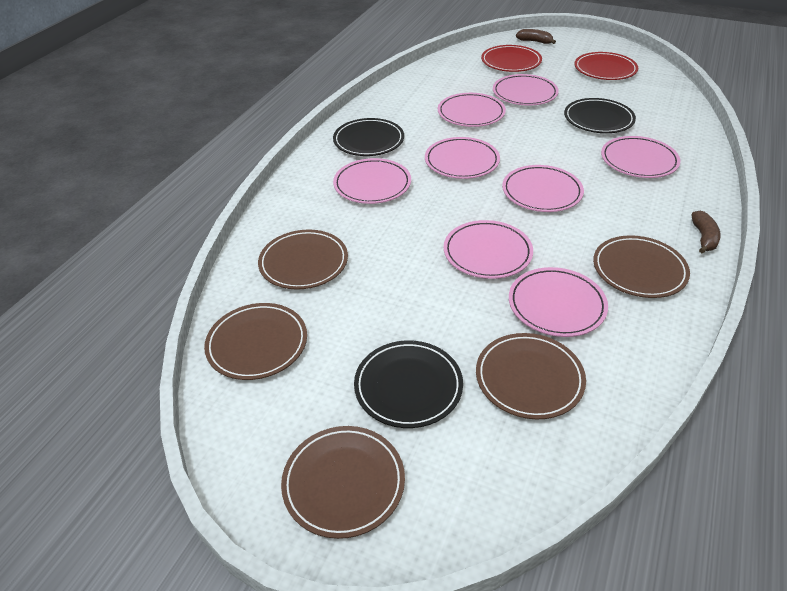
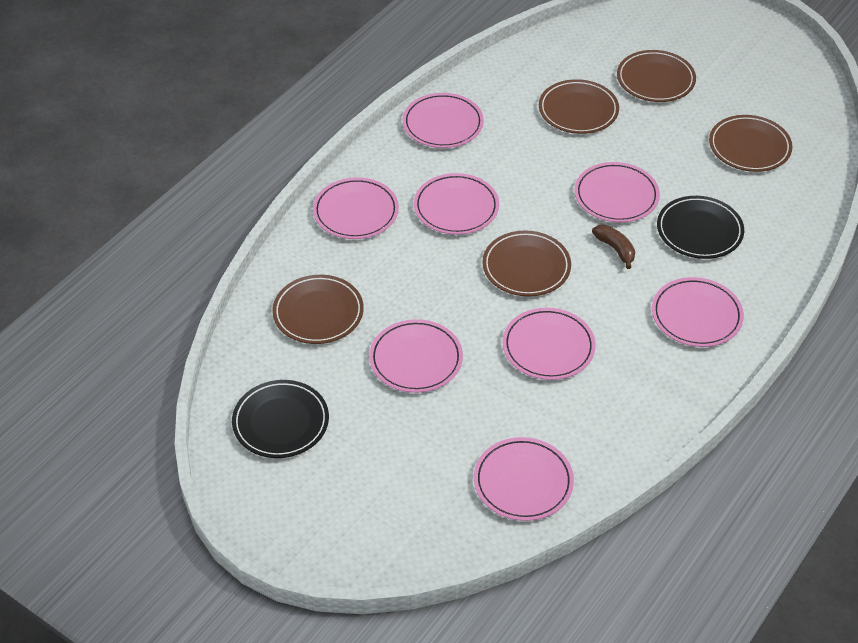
black plate: 3 -> 2
brown banana: 2 -> 1
red plate: 2 -> 0

